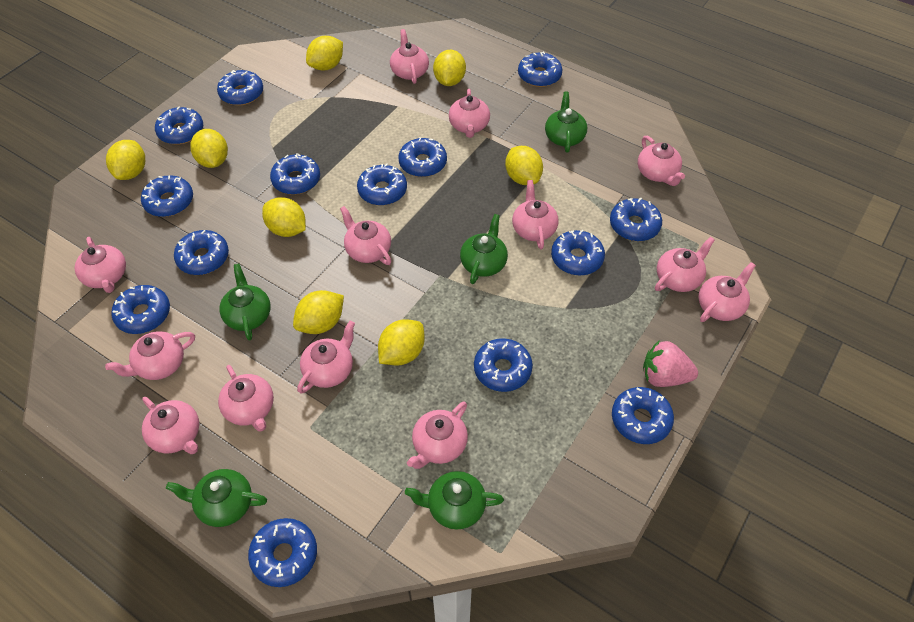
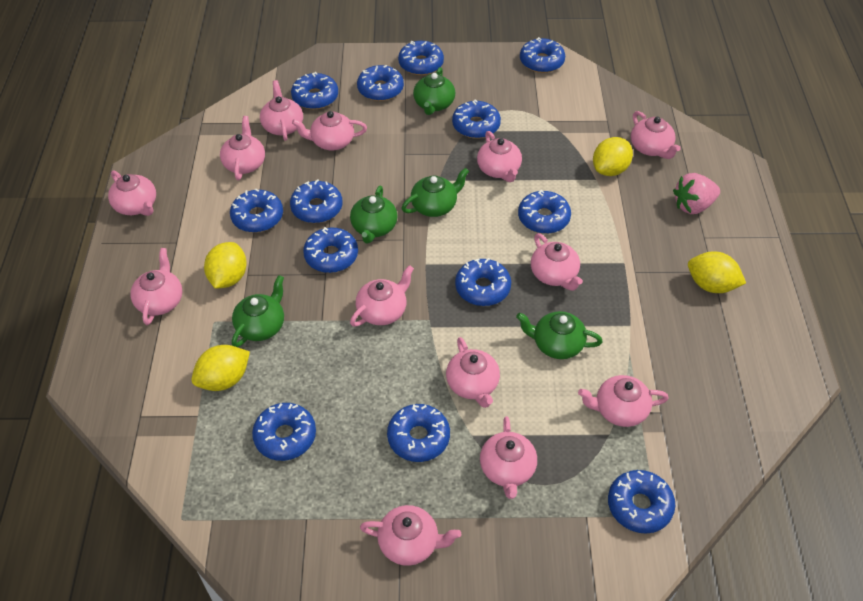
blue donut: 14 -> 13
yellow lemon: 8 -> 4

